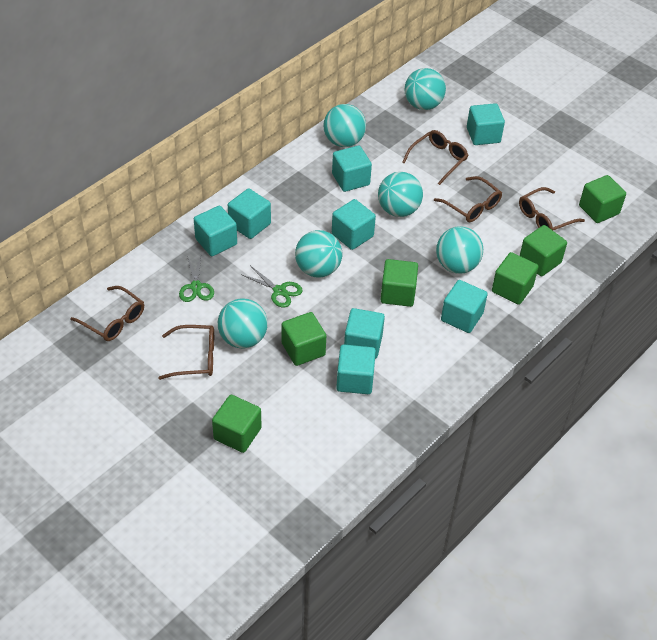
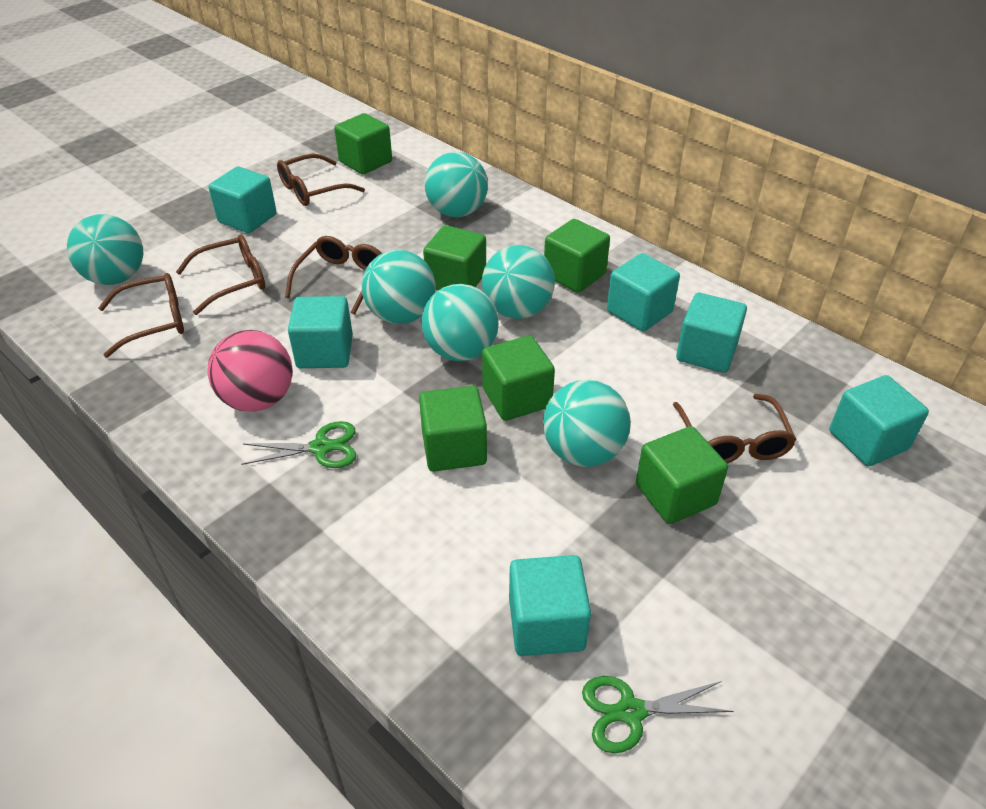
pink ball: 0 -> 1
turquoise cube: 8 -> 6

